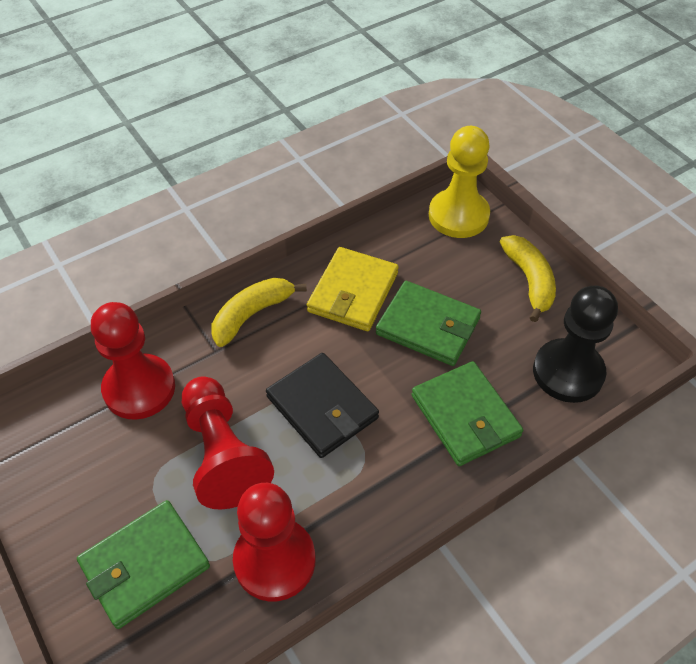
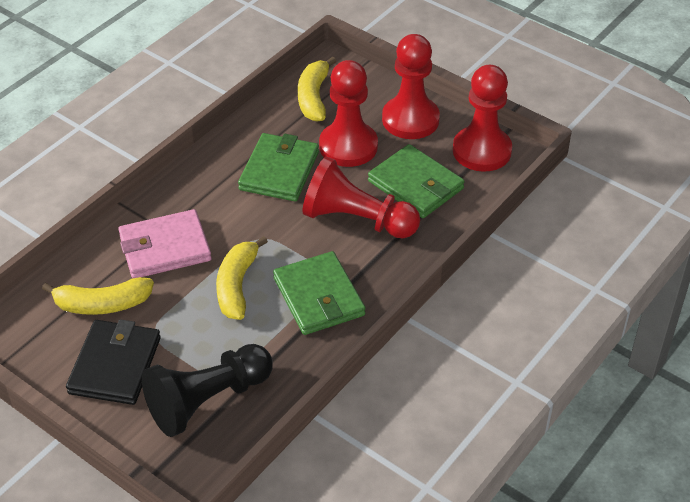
pink wallet: 0 -> 1
red pawn: 3 -> 4
yellow banana: 2 -> 3
yellow pawn: 1 -> 0
yellow wallet: 1 -> 0

